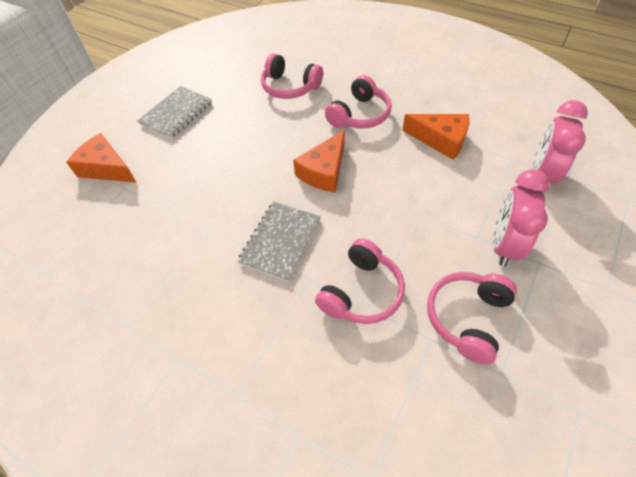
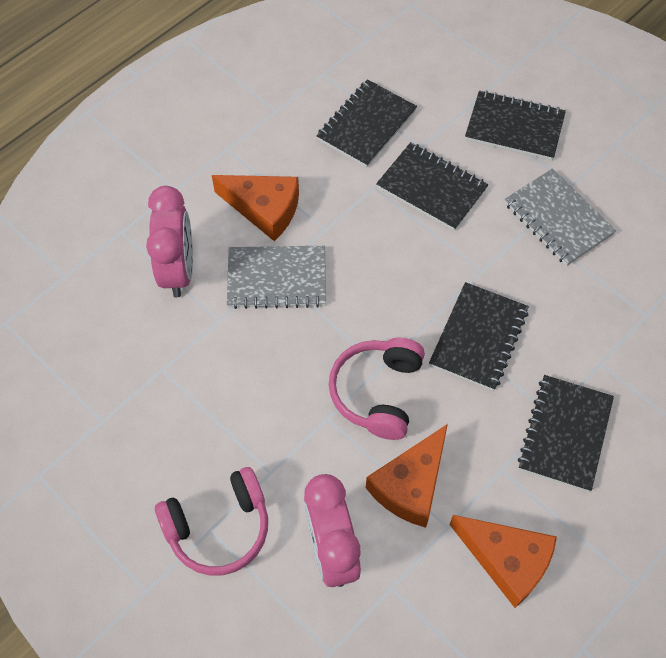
black notebook: 0 -> 5
pink headphones: 4 -> 2

